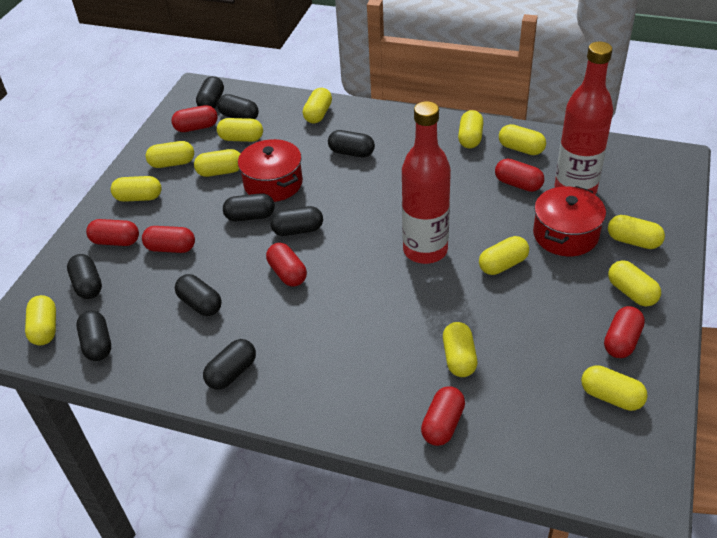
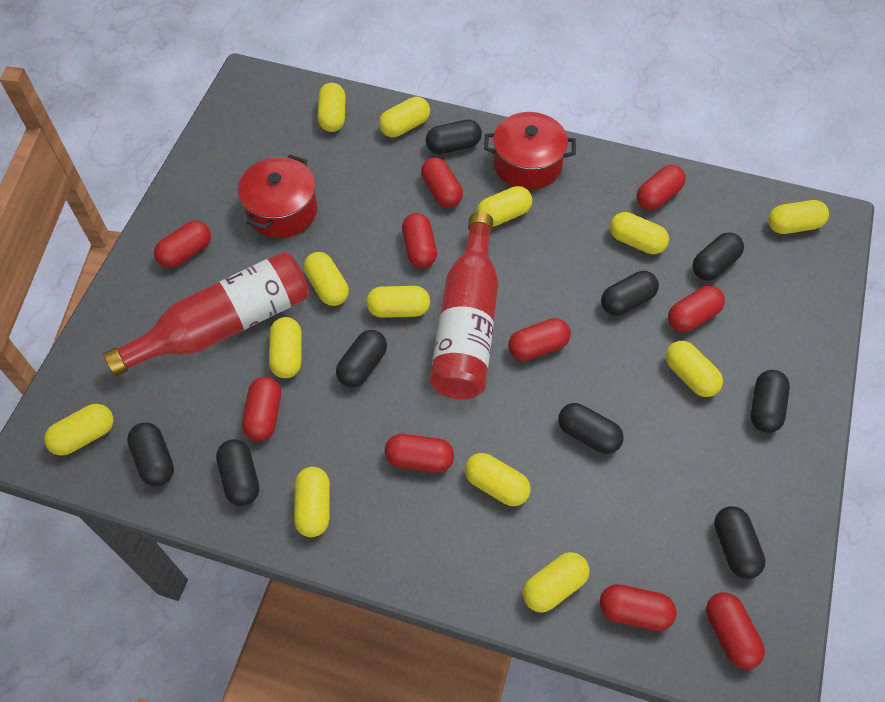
red capsule: 7 -> 10

